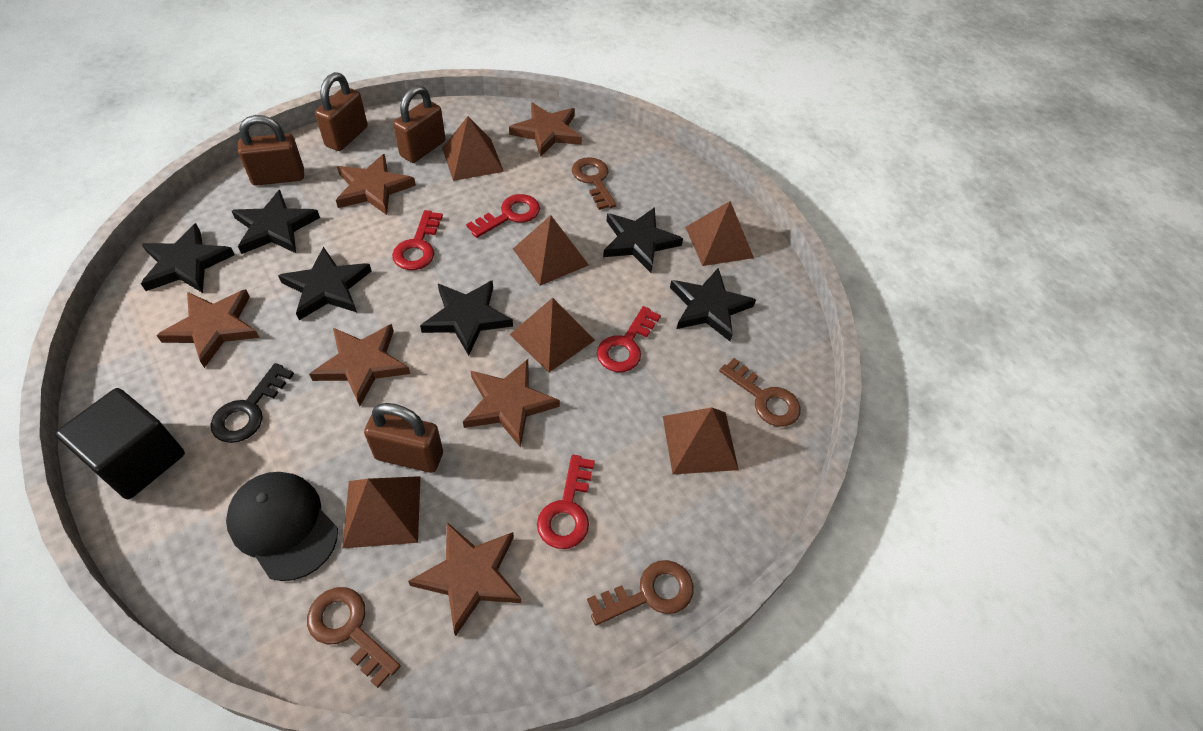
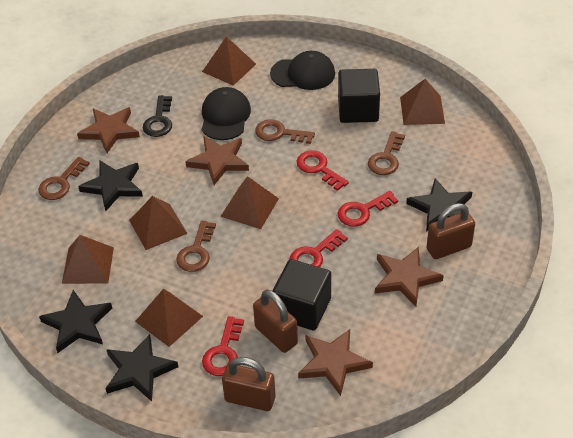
black cap: 1 -> 2
black cube: 1 -> 2
black star: 6 -> 4
brown padlock: 4 -> 3
brown star: 6 -> 4

